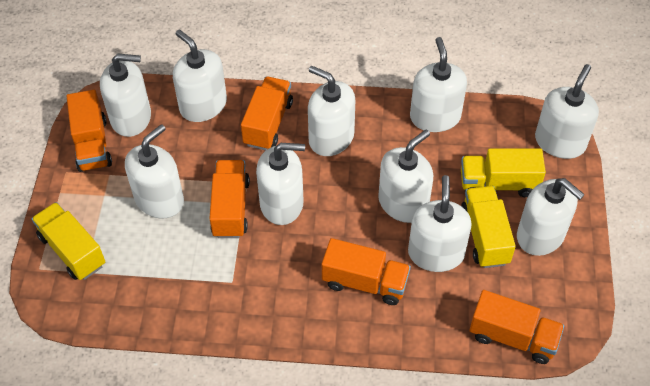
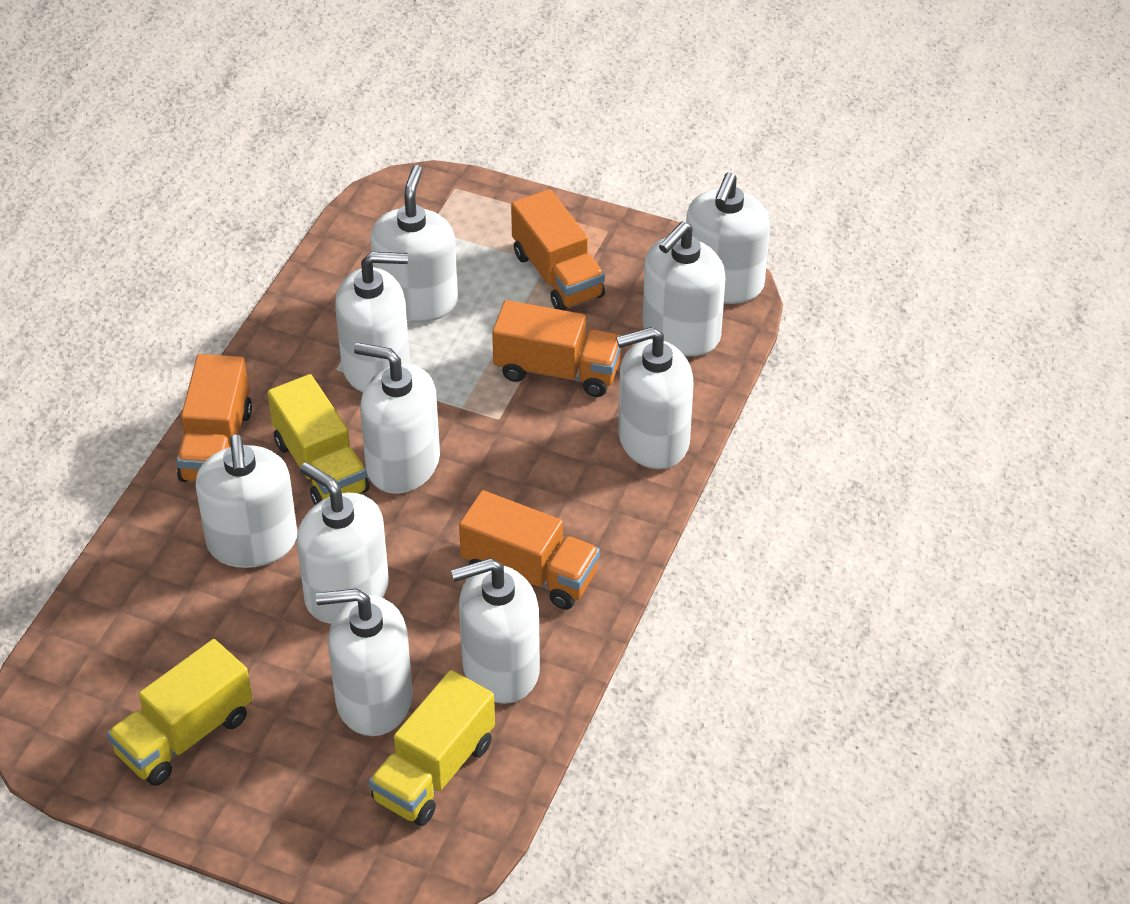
orange truck: 5 -> 4

